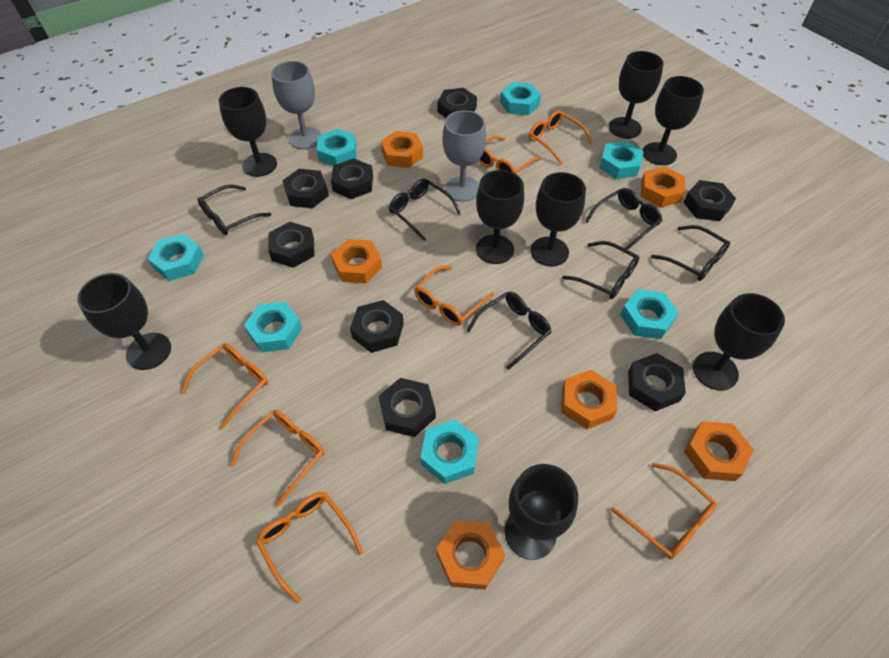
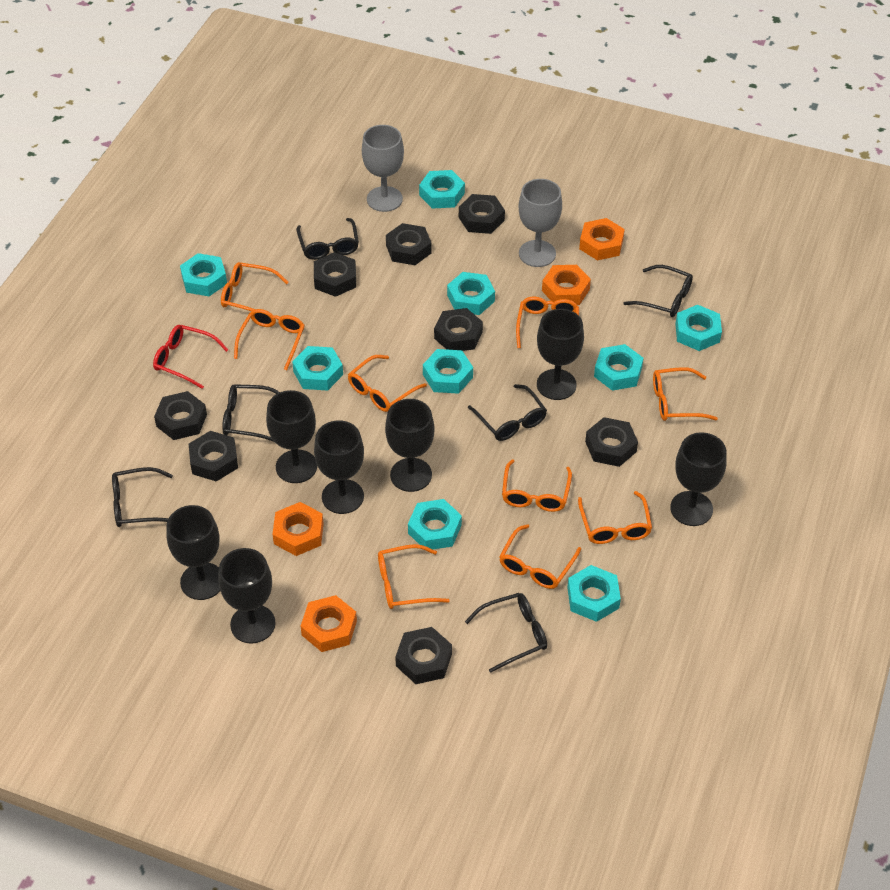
black goblet: 8 -> 7
orange glasses: 7 -> 9
orange nut: 6 -> 4
red glasses: 0 -> 1
turquoise nut: 7 -> 9

